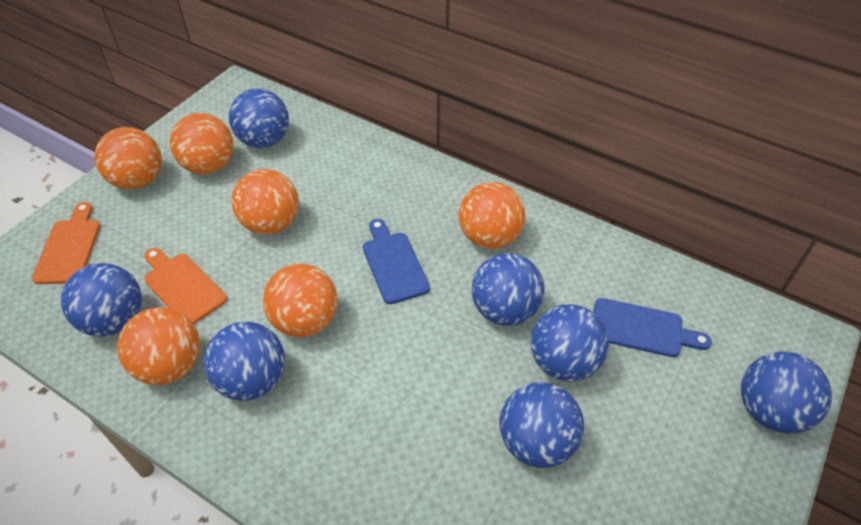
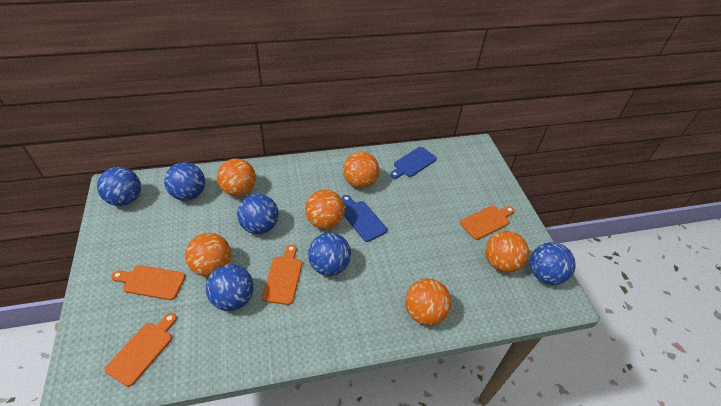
blue ball: 7 -> 6
orange cutting board: 2 -> 4

